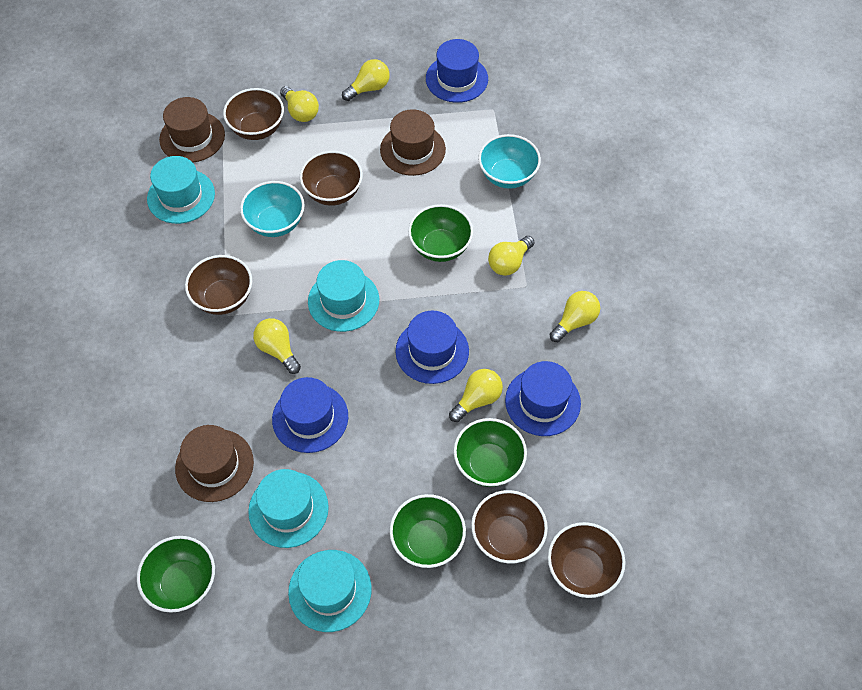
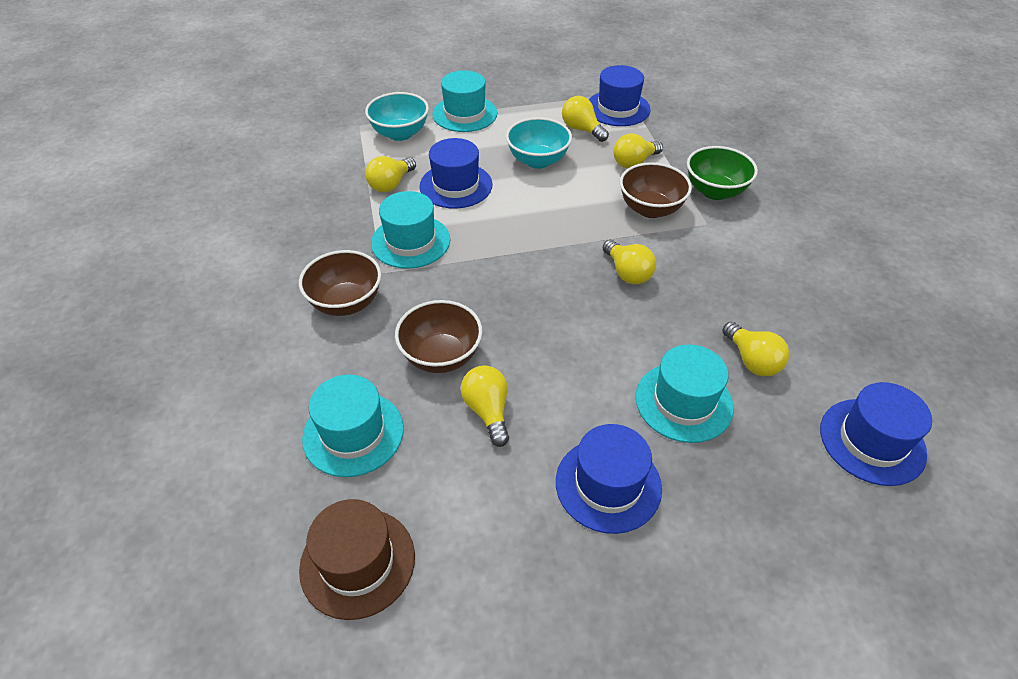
brown bowl: 5 -> 3
brown hat: 3 -> 1
green bowl: 4 -> 1

